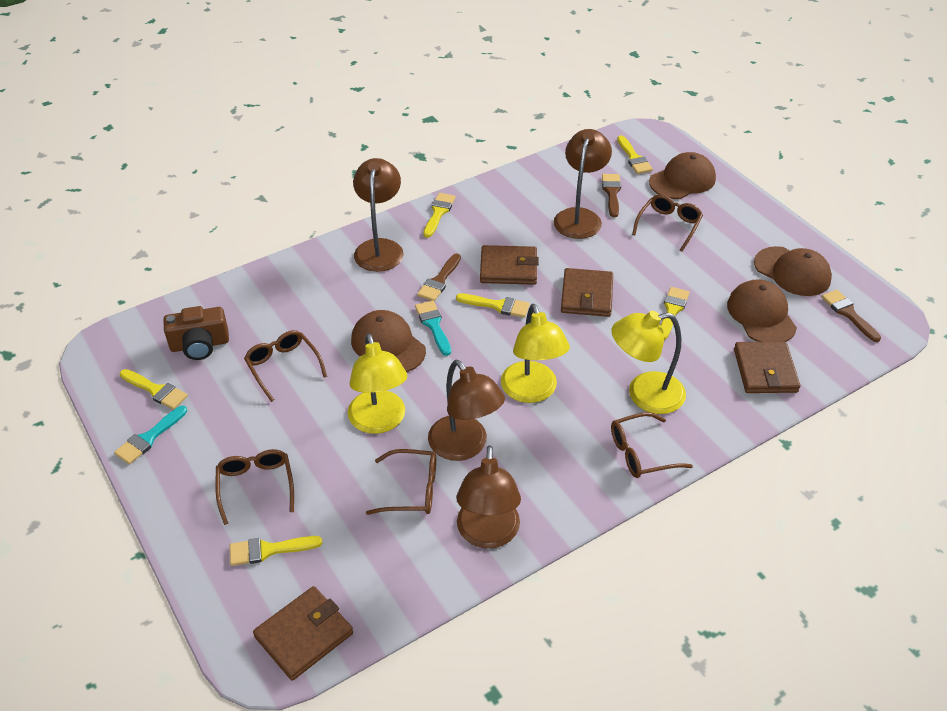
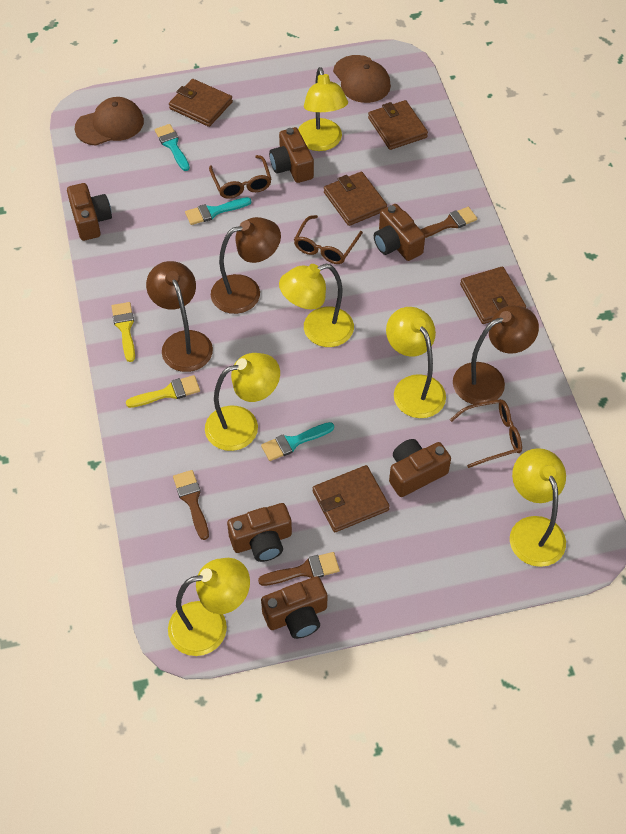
brown camera: 1 -> 6
brown cap: 4 -> 2
brown glasses: 5 -> 3
brown lamp: 4 -> 3
brown wallet: 4 -> 5
turquoise brush: 2 -> 3
yellow brush: 6 -> 2
yellow lamp: 3 -> 6

